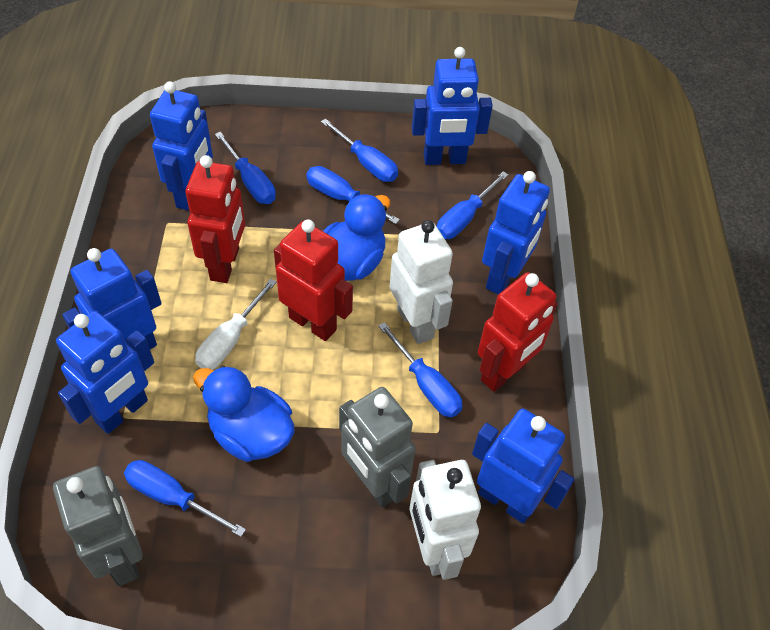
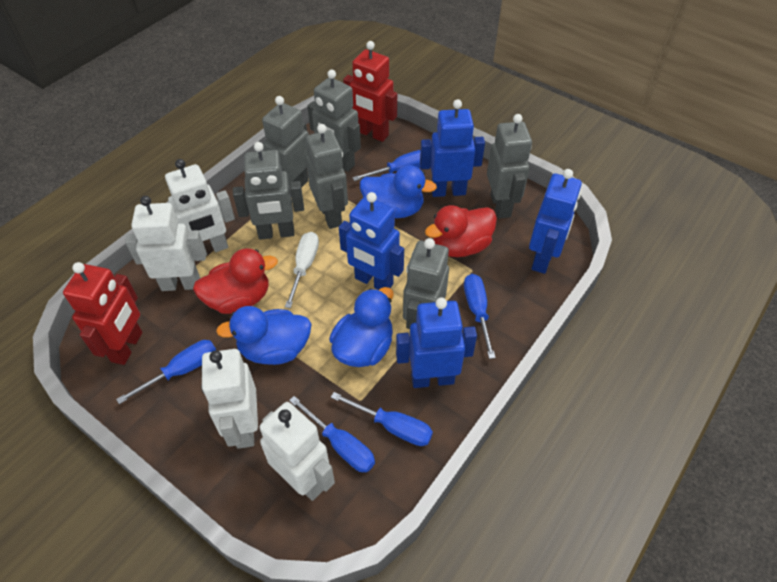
blue duck: 2 -> 3
blue robot: 6 -> 4
blue screwdriver: 6 -> 5
grey robot: 2 -> 6
red duck: 0 -> 2
red robot: 3 -> 2
white robot: 2 -> 4

